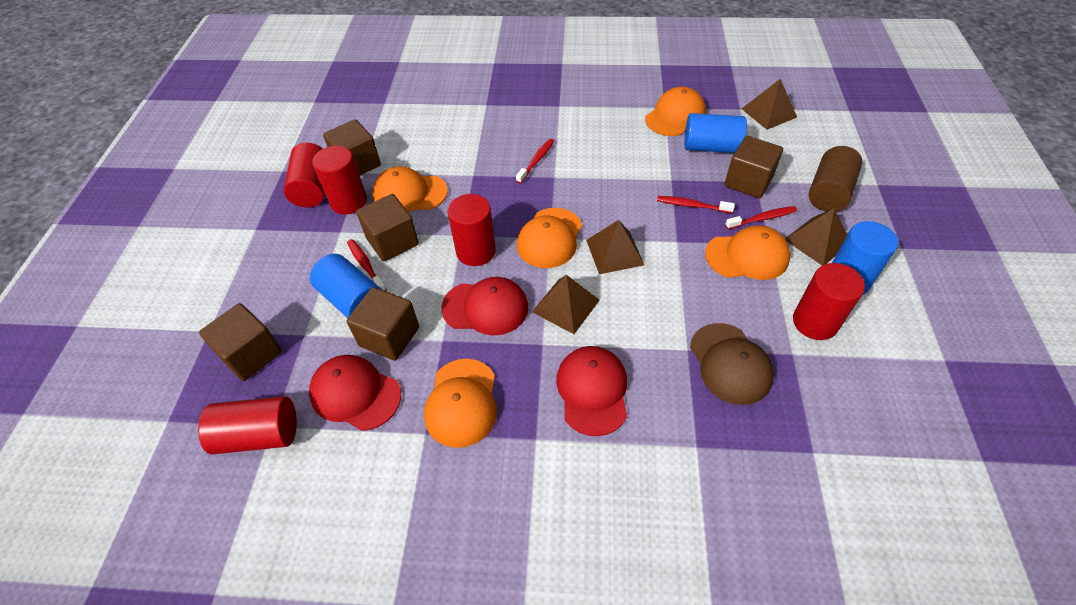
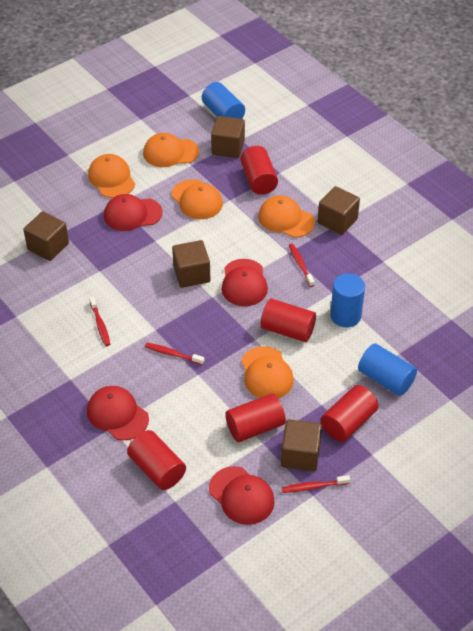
brown cap: 1 -> 0
brown cylinder: 1 -> 0
brown pyramid: 4 -> 0
red cap: 3 -> 4

